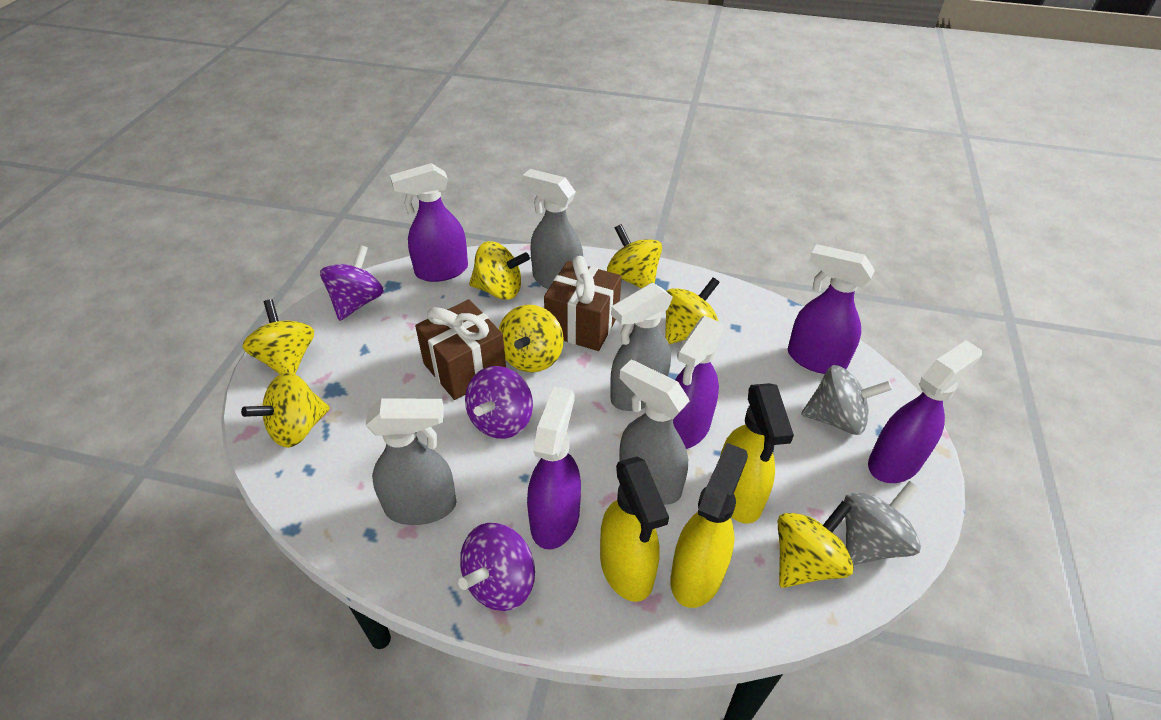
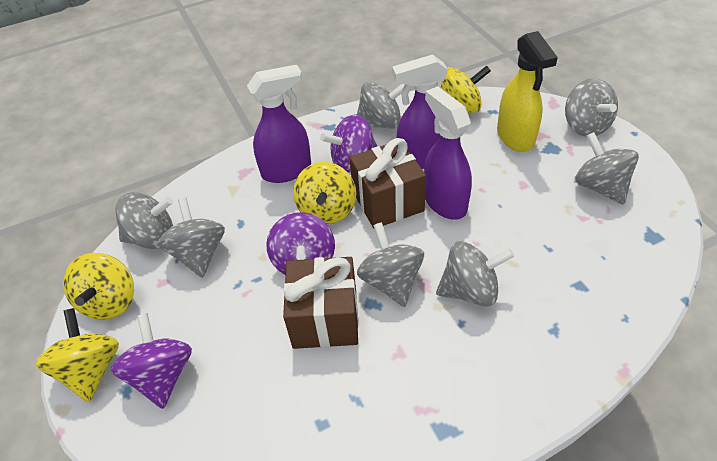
grey spinning top: 2 -> 7
grey spray bottle: 4 -> 0
purple spray bottle: 5 -> 3
yellow spinning top: 7 -> 4
yellow spray bottle: 3 -> 1

